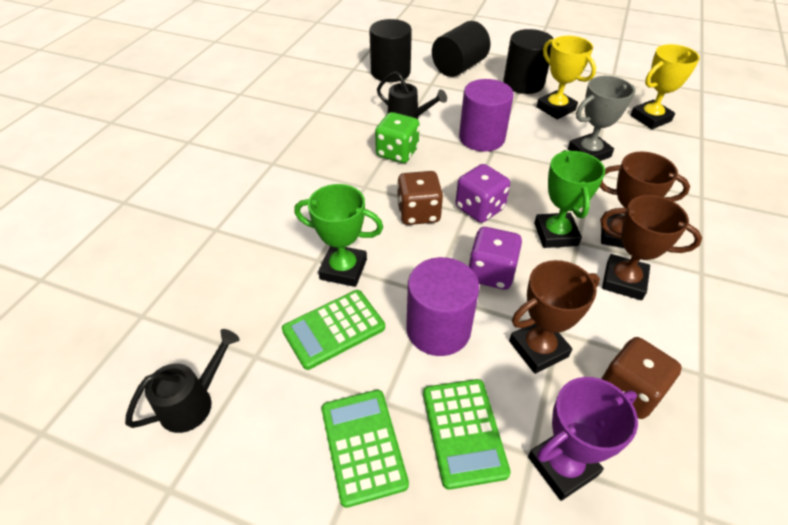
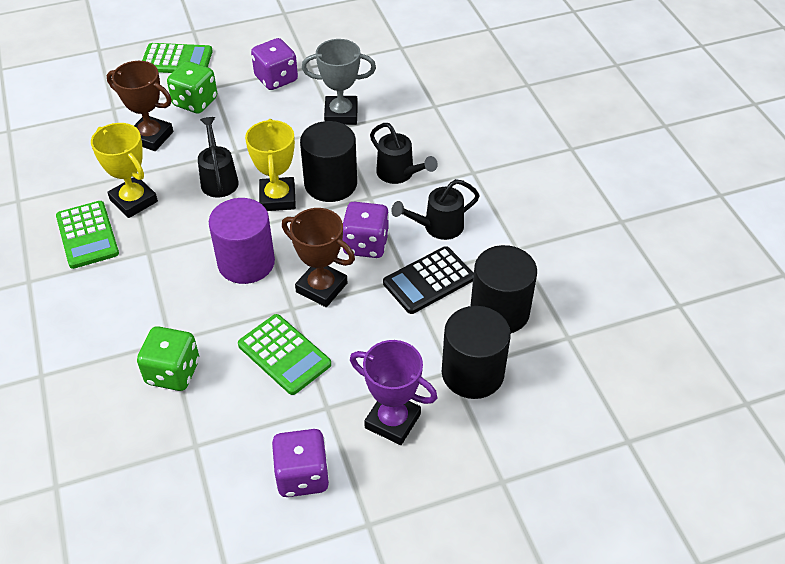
black calculator: 0 -> 1
black watering can: 2 -> 3
brown dice: 2 -> 0
brown trophy: 3 -> 2
green dice: 1 -> 2
green trophy: 2 -> 0
purple cylinder: 2 -> 1
purple dice: 2 -> 3

